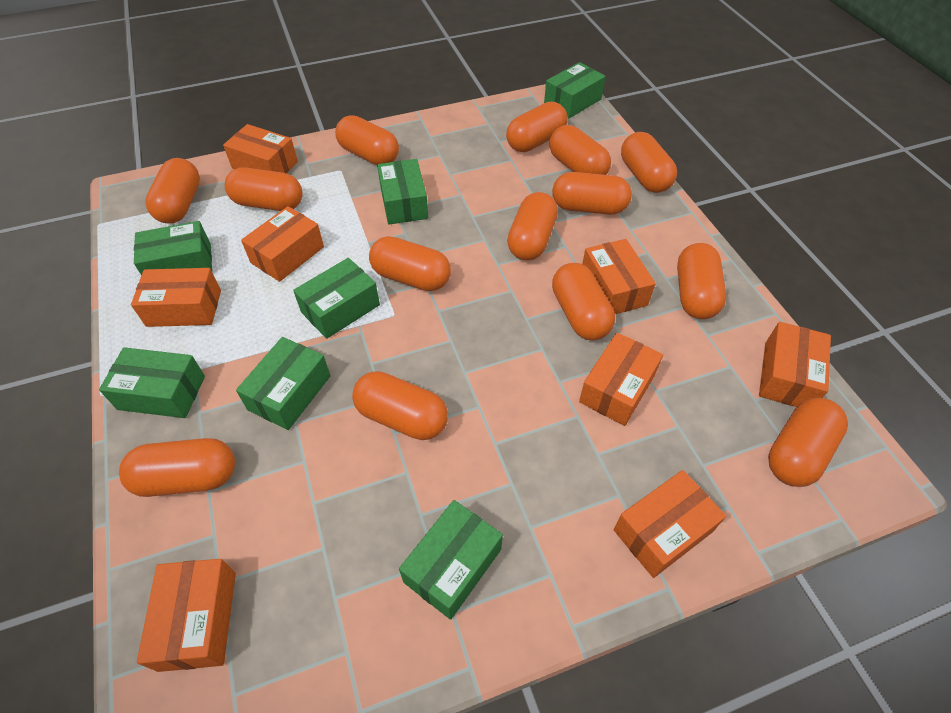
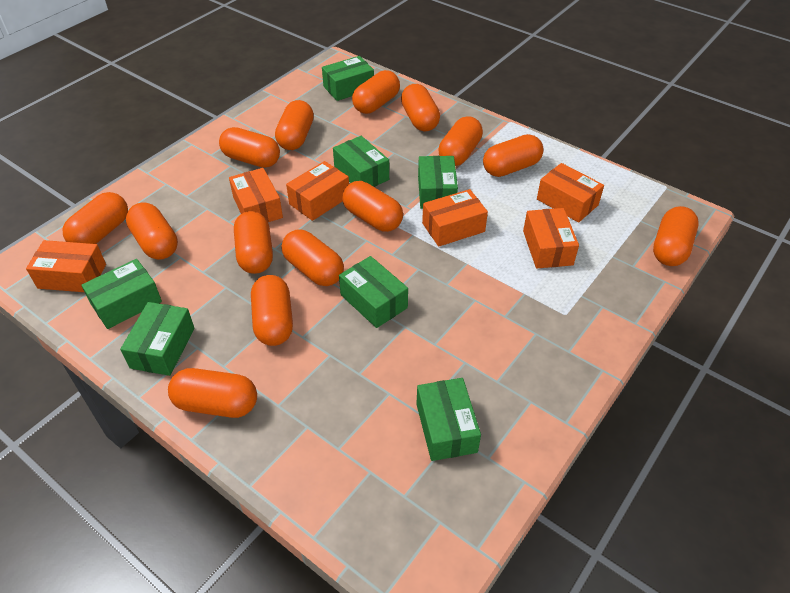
orange box: 8 -> 6

